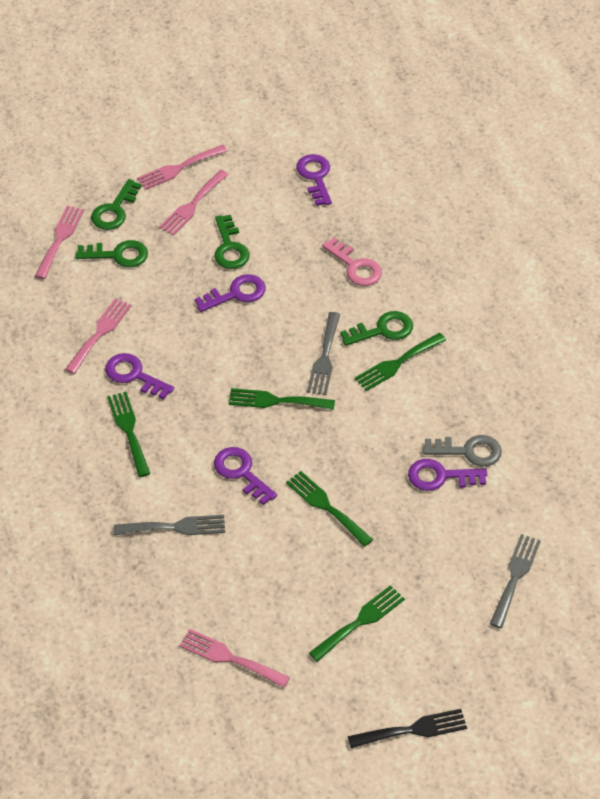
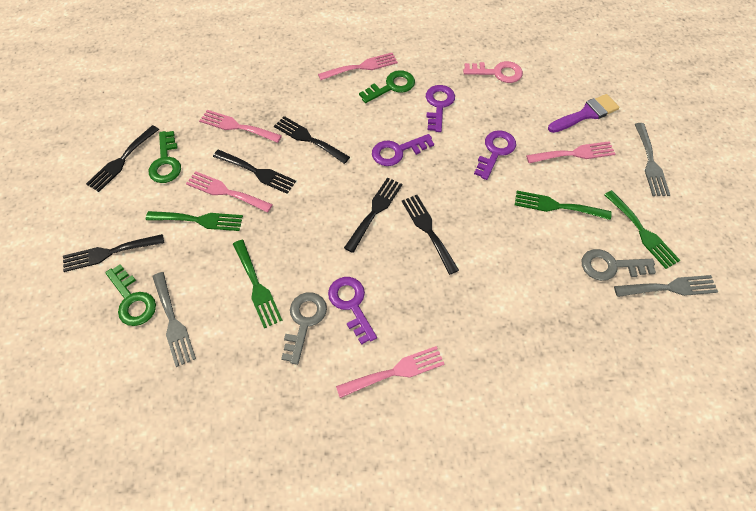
black fork: 1 -> 6
green fork: 5 -> 4
green key: 4 -> 3
grey key: 1 -> 2
purple brush: 0 -> 1
purple key: 5 -> 4

